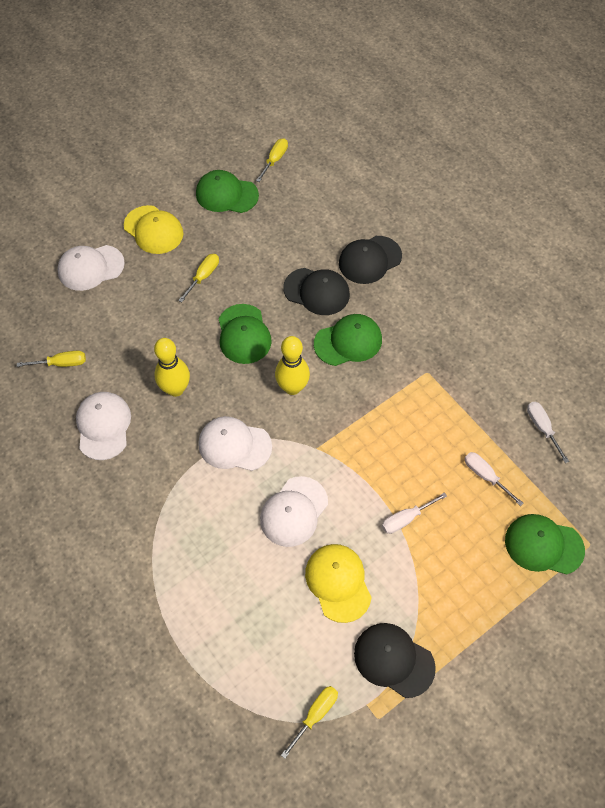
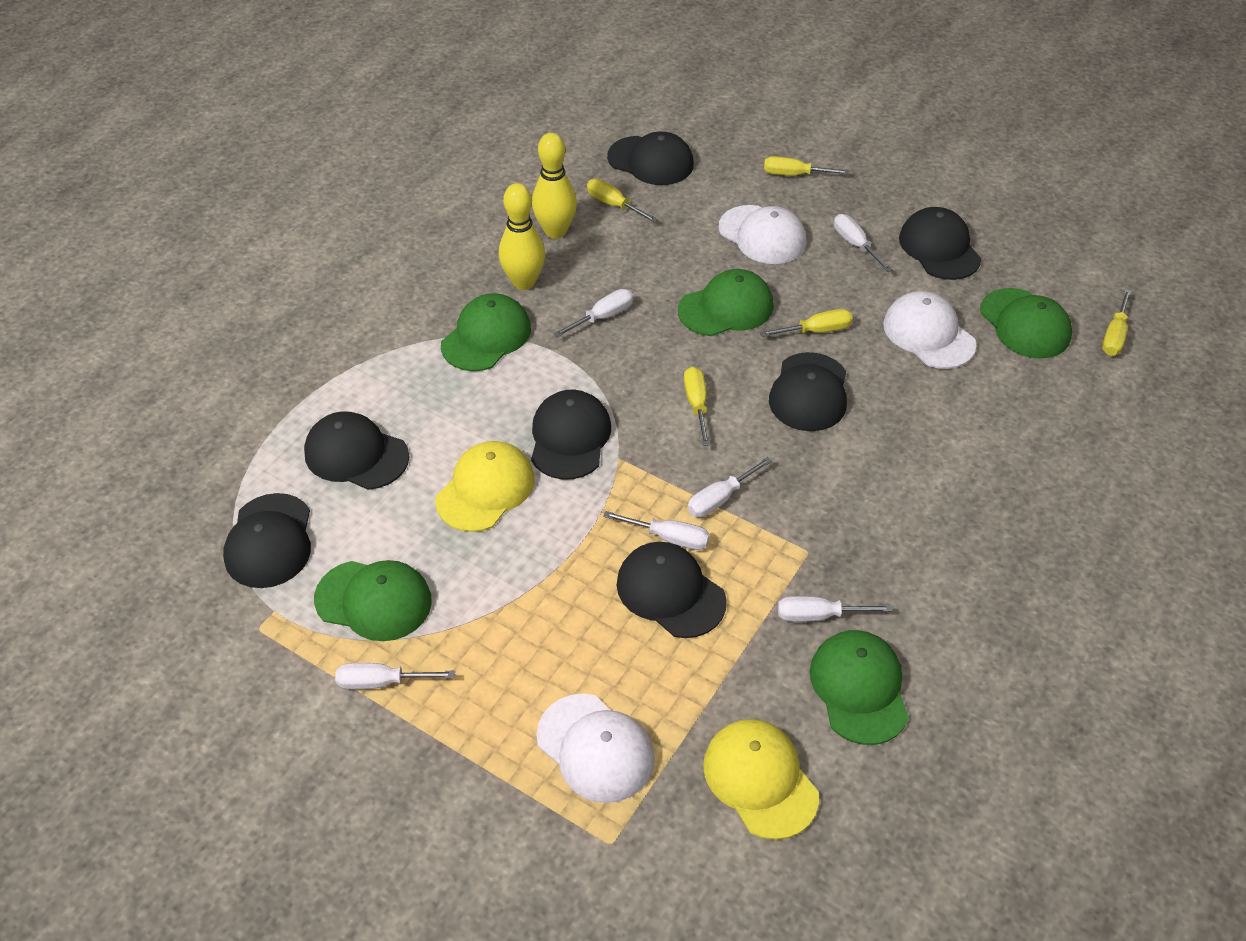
black cap: 3 -> 7
green cap: 4 -> 5
white cap: 4 -> 3
white screwdriver: 3 -> 6
yellow screwdriver: 4 -> 5

